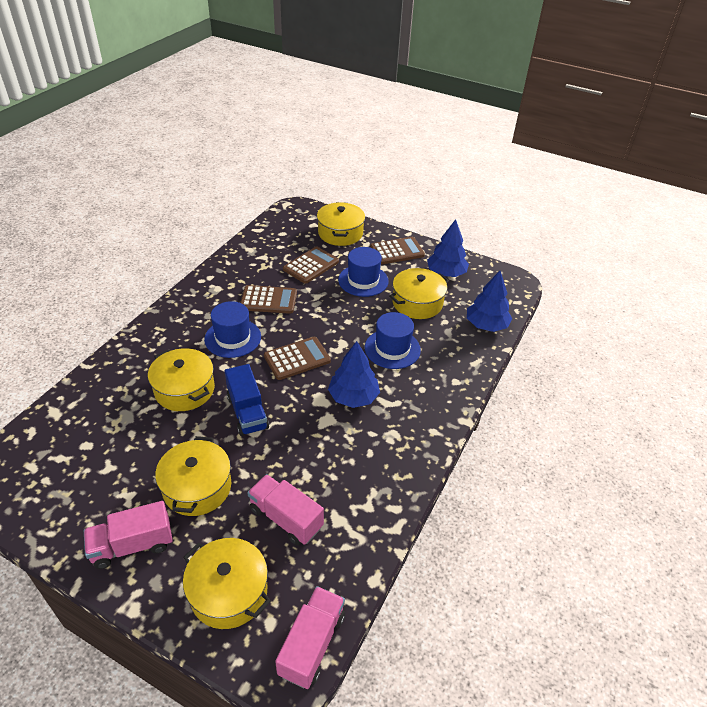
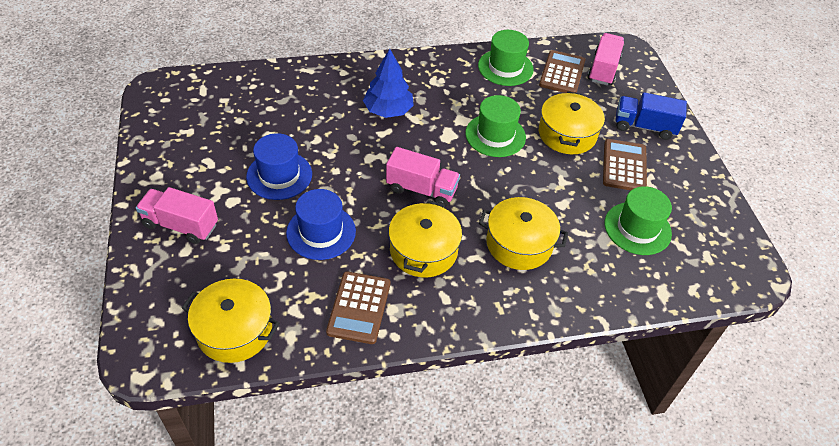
blue hat: 3 -> 2
blue tree: 3 -> 1
brown calculator: 4 -> 3
green hat: 0 -> 3
yellow pot: 5 -> 4

